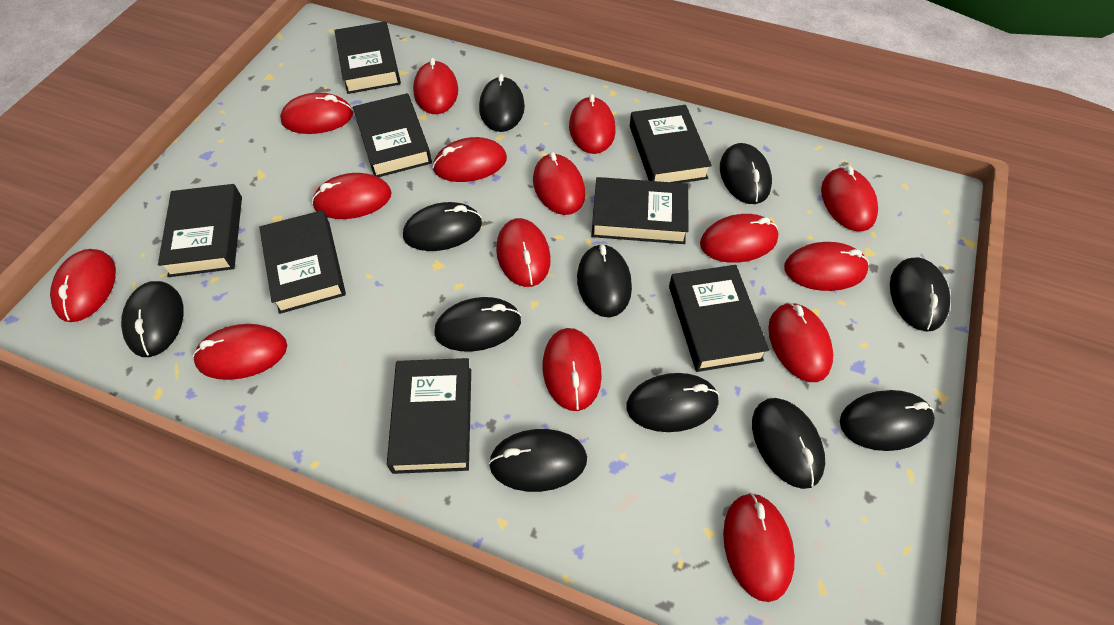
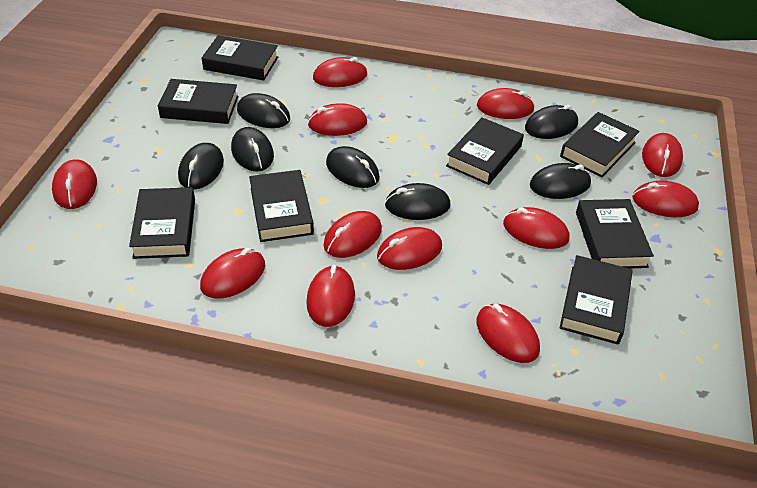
black mouse: 11 -> 7
red mouse: 15 -> 12

